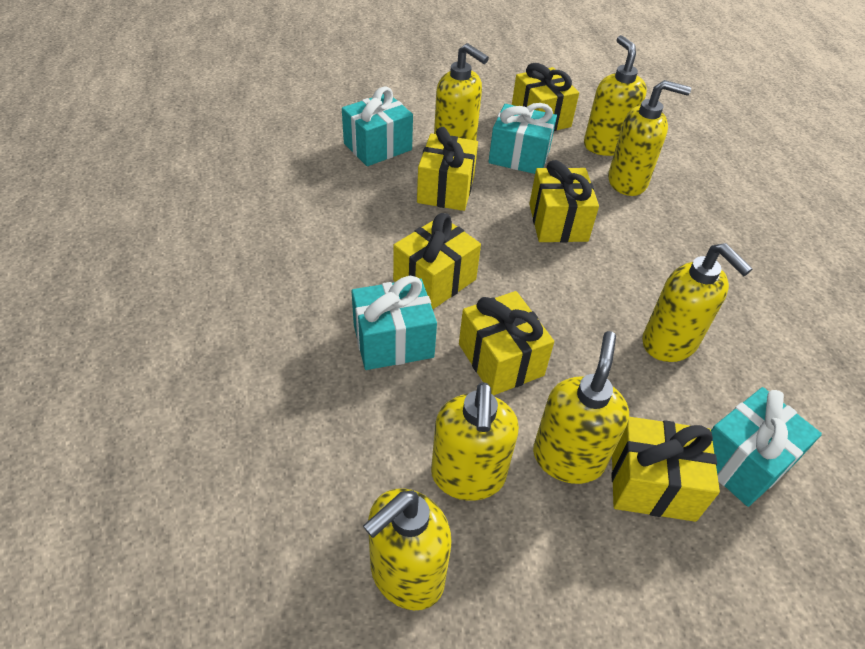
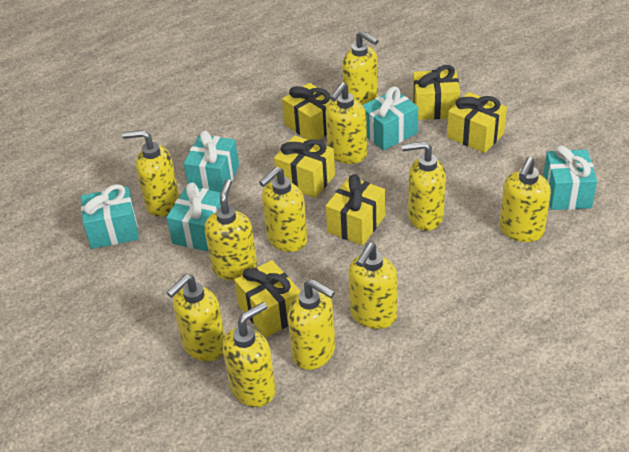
turquoise gift: 4 -> 5
yellow soap dispenser: 7 -> 11

